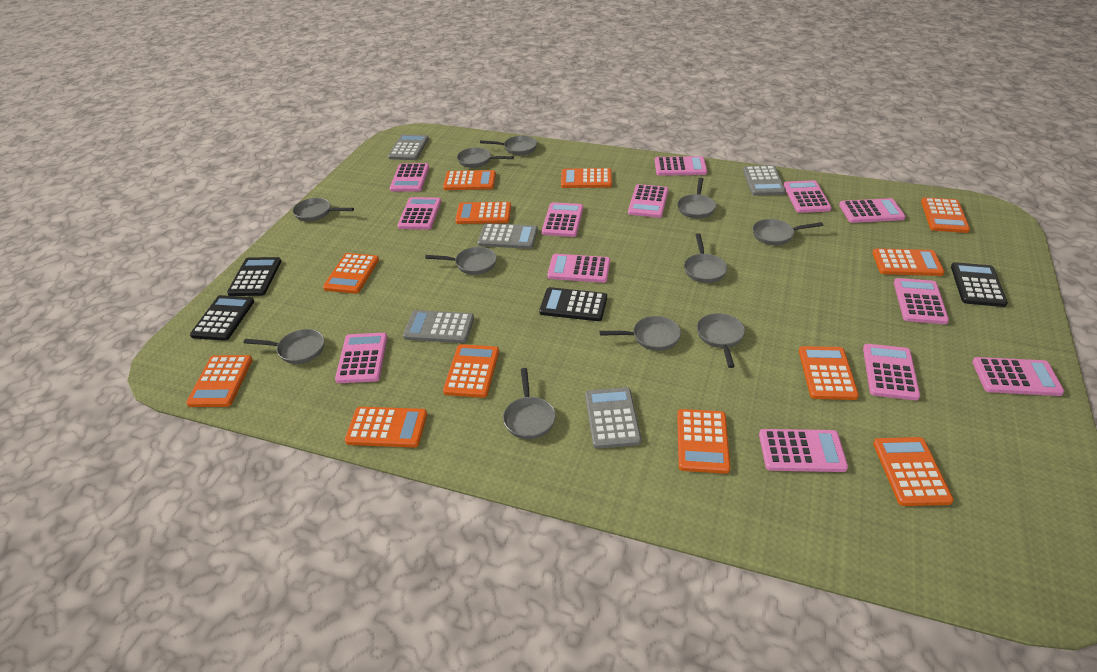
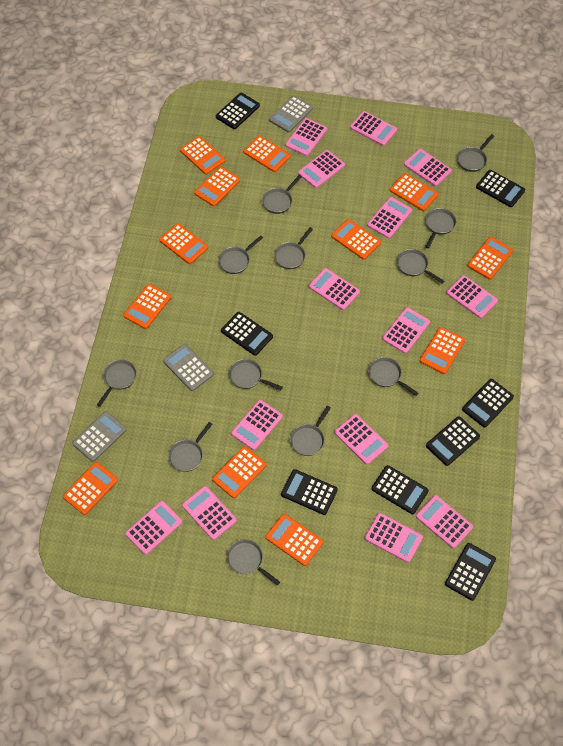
black calculator: 4 -> 8
grey calculator: 5 -> 3
grey pan: 11 -> 12
pink calculator: 13 -> 14

